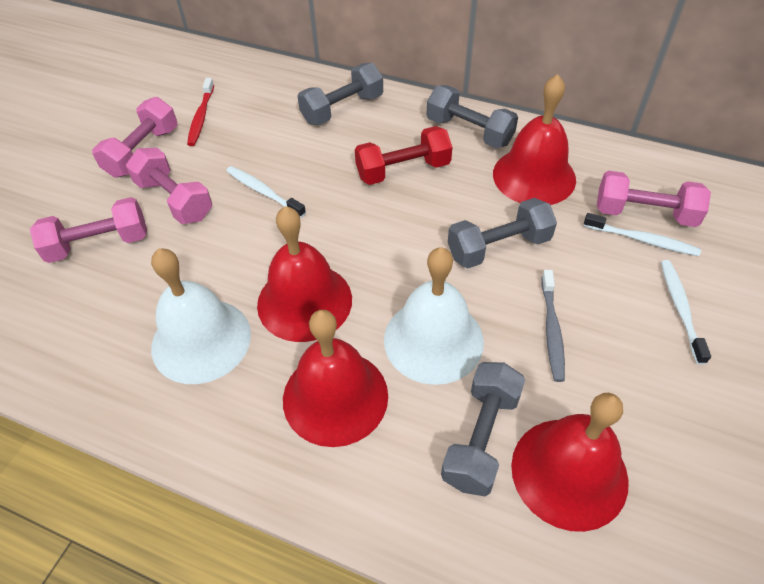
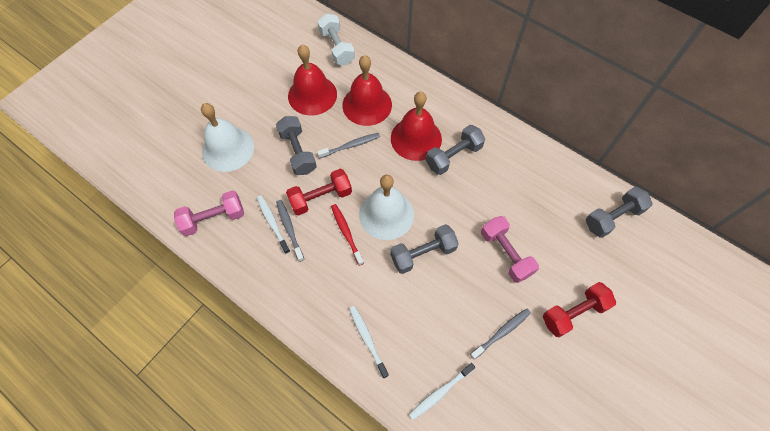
grey toothbrush: 1 -> 3
pink dumbbell: 4 -> 2
red bell: 4 -> 3
red dumbbell: 1 -> 2
white dumbbell: 0 -> 1

